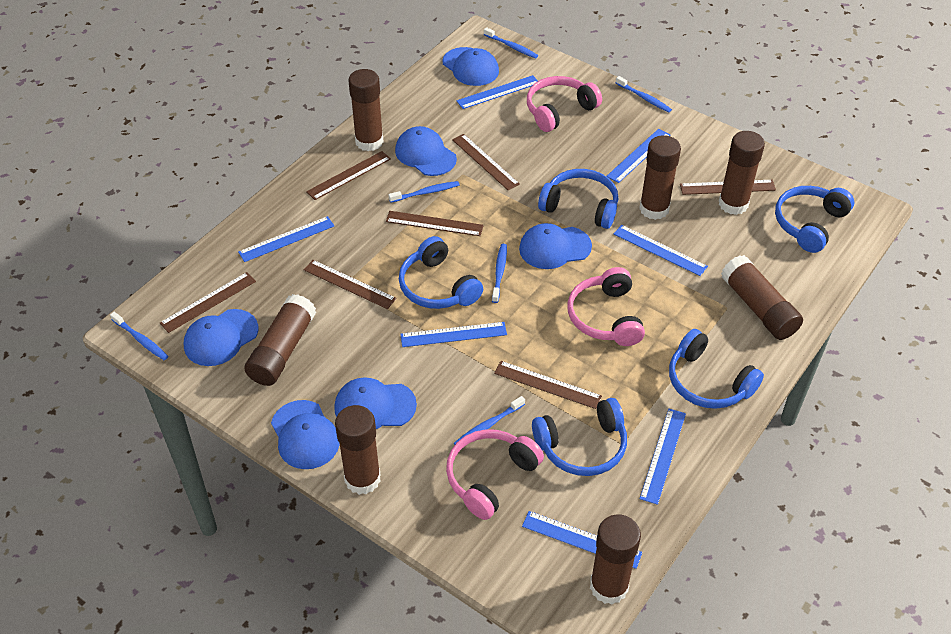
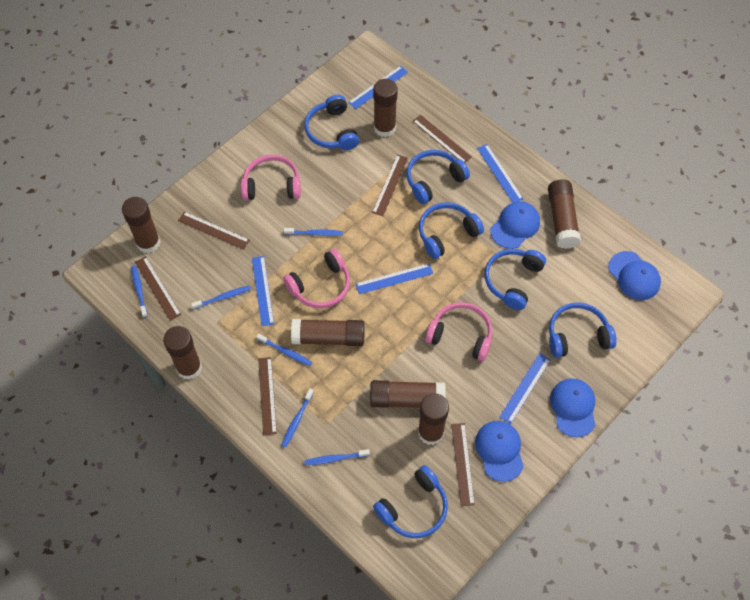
blue cap: 6 -> 4
blue headphones: 5 -> 6
blue ruler: 7 -> 5
brown ruler: 7 -> 6

